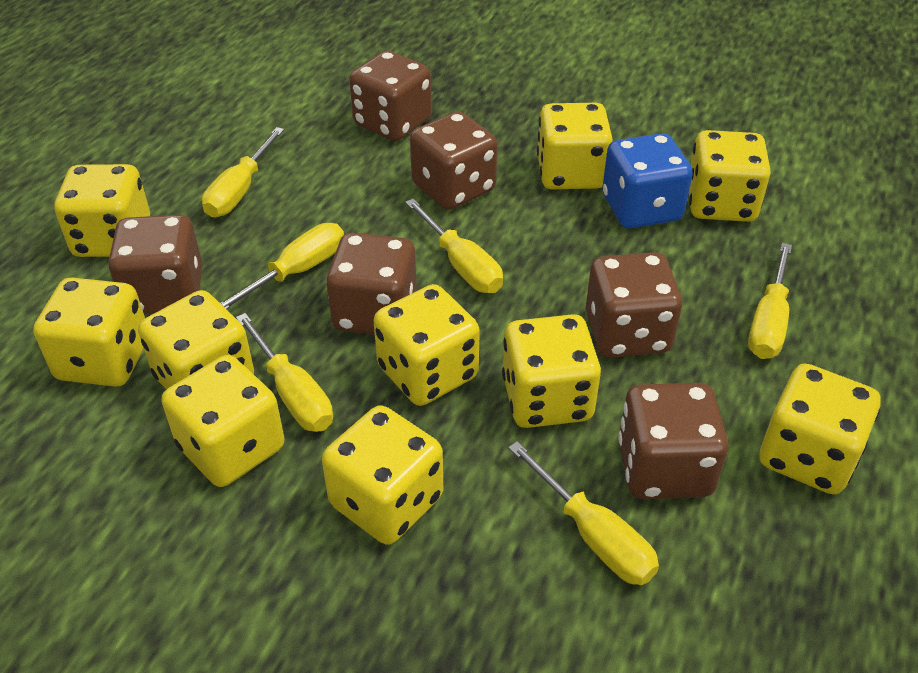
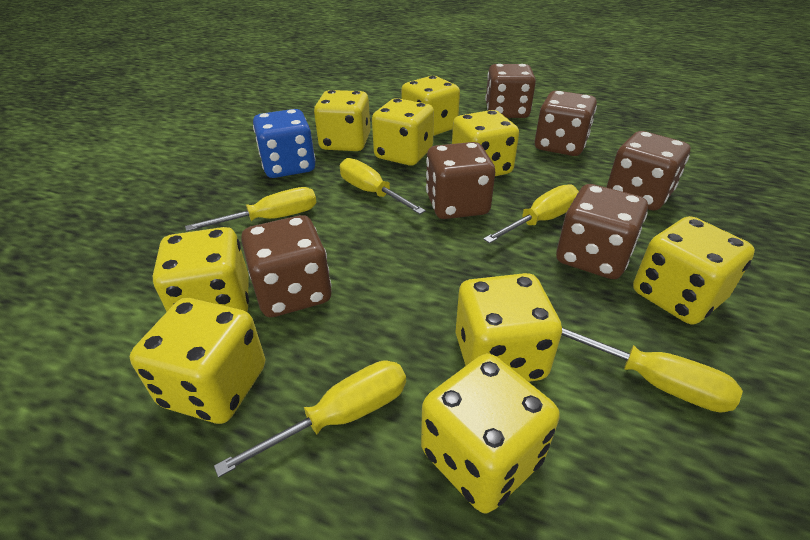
yellow dice: 10 -> 9
yellow screwdriver: 6 -> 5

